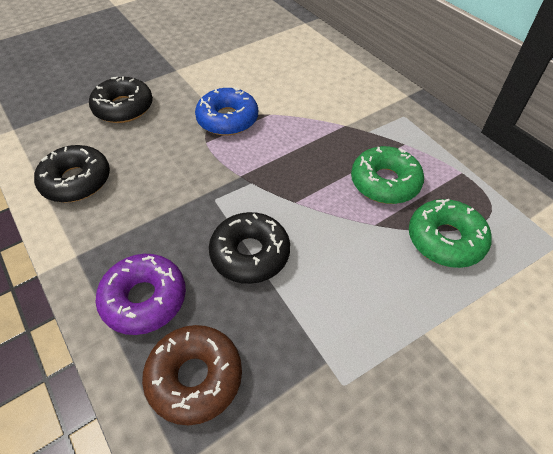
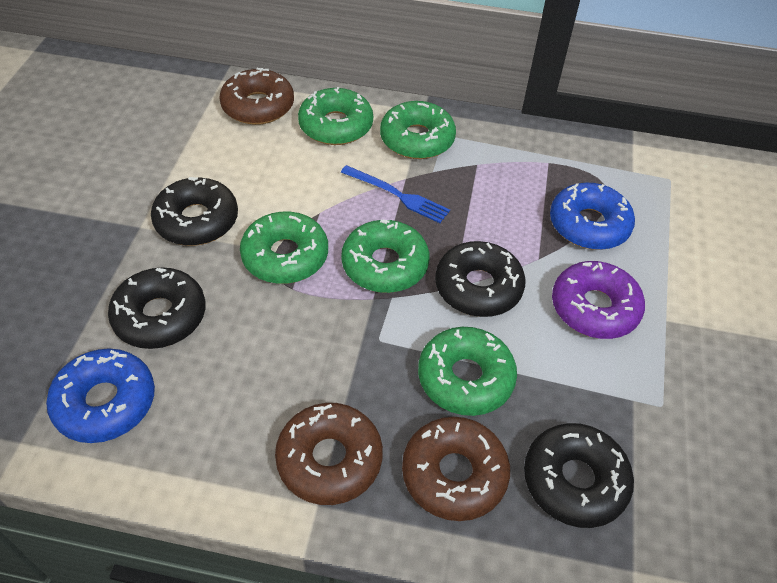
black donut: 3 -> 4
blue donut: 1 -> 2
blue fork: 0 -> 1
brown donut: 1 -> 3
green donut: 2 -> 5

